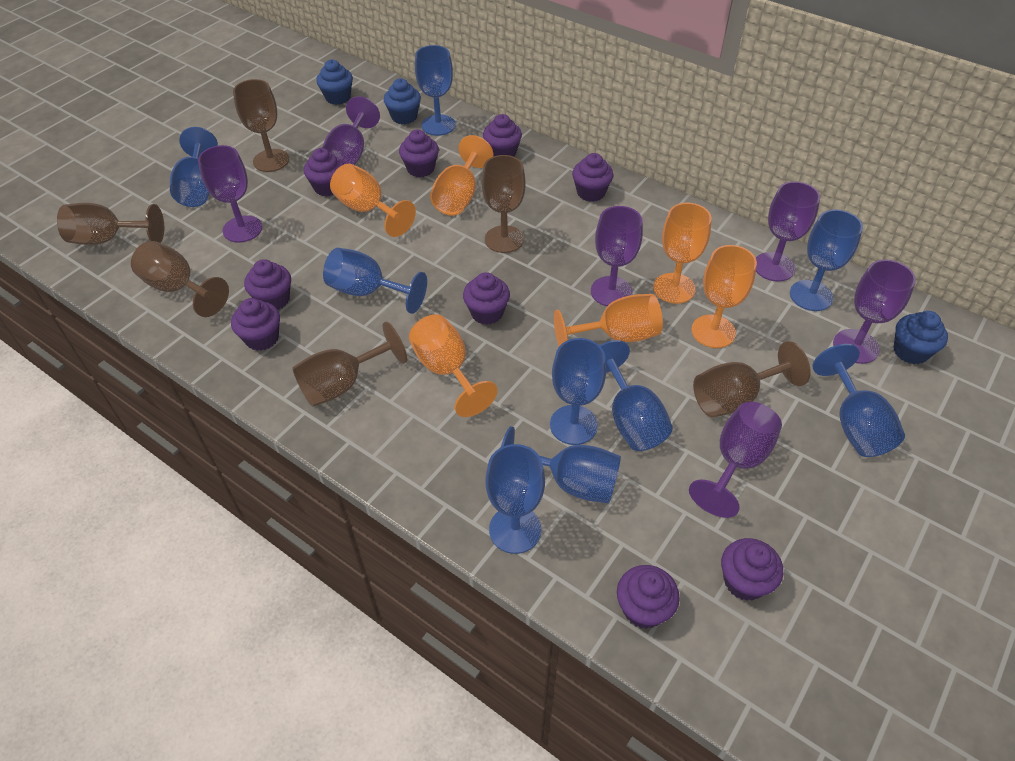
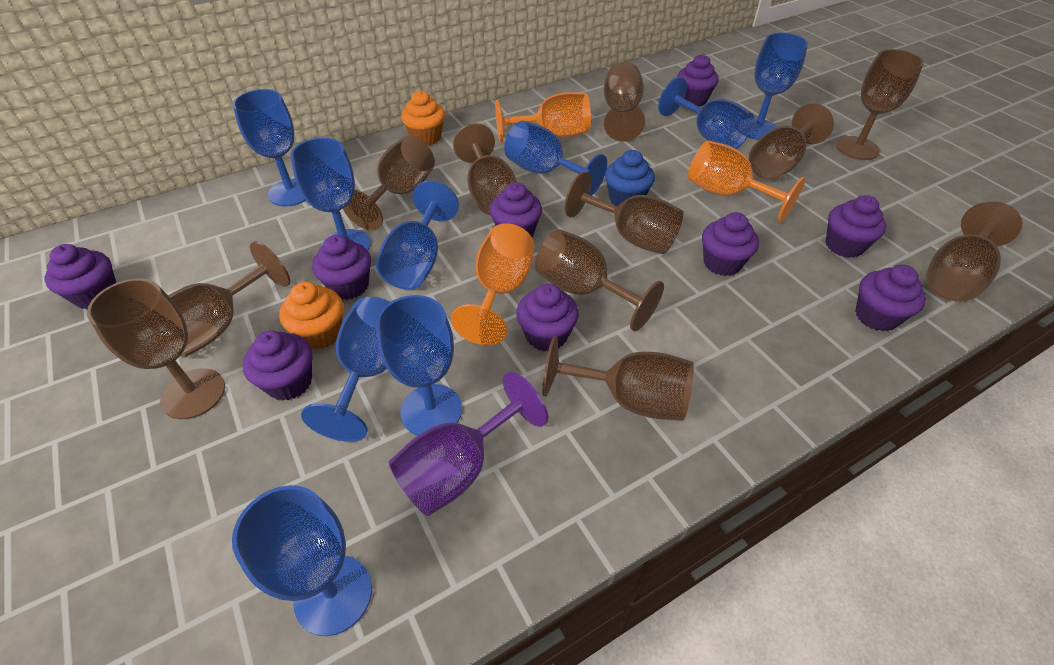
blue cupcake: 3 -> 1
brown goblet: 6 -> 11
orange cupcake: 0 -> 2
orange goblet: 6 -> 3
purple goblet: 6 -> 1

